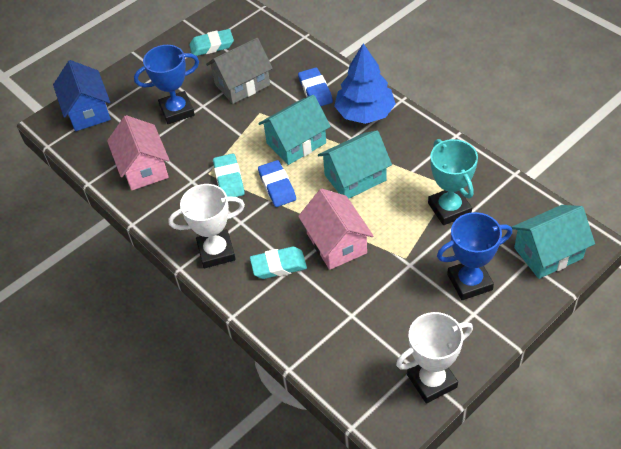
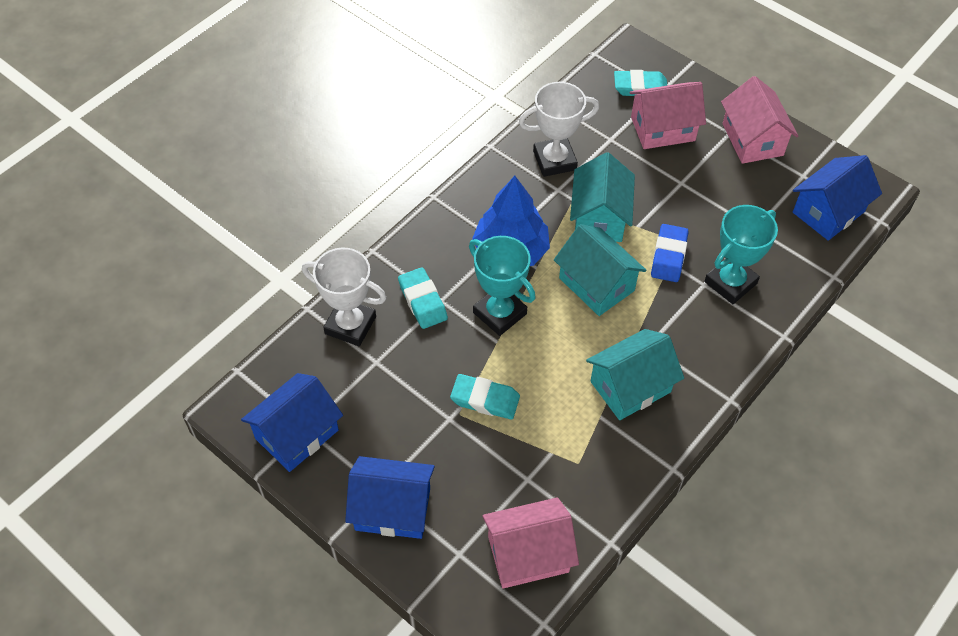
blue eraser: 2 -> 1
blue house: 1 -> 3
blue trophy: 2 -> 0
grey house: 1 -> 0
pink house: 2 -> 3
turquoise trophy: 1 -> 2

